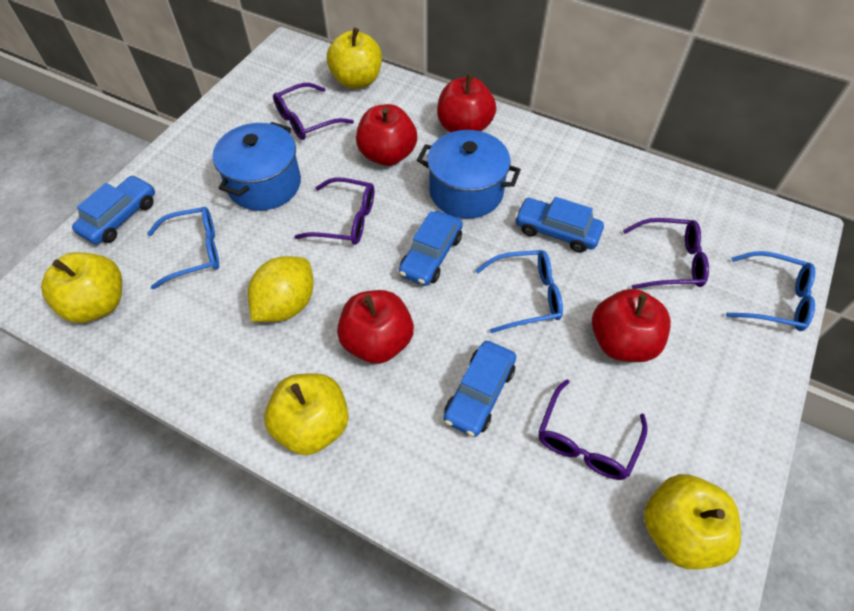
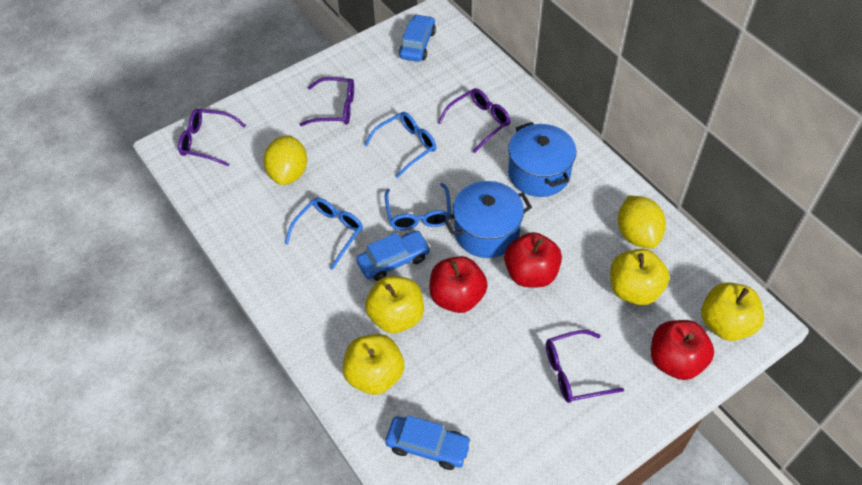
blue car: 4 -> 3
red apple: 4 -> 3
yellow lemon: 1 -> 2

